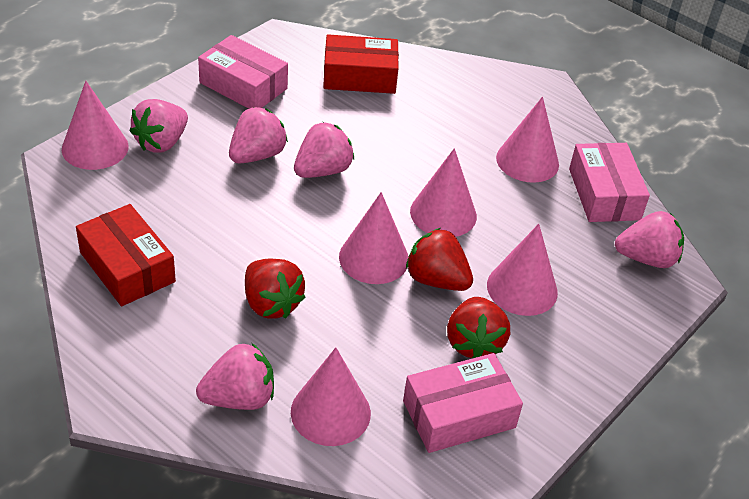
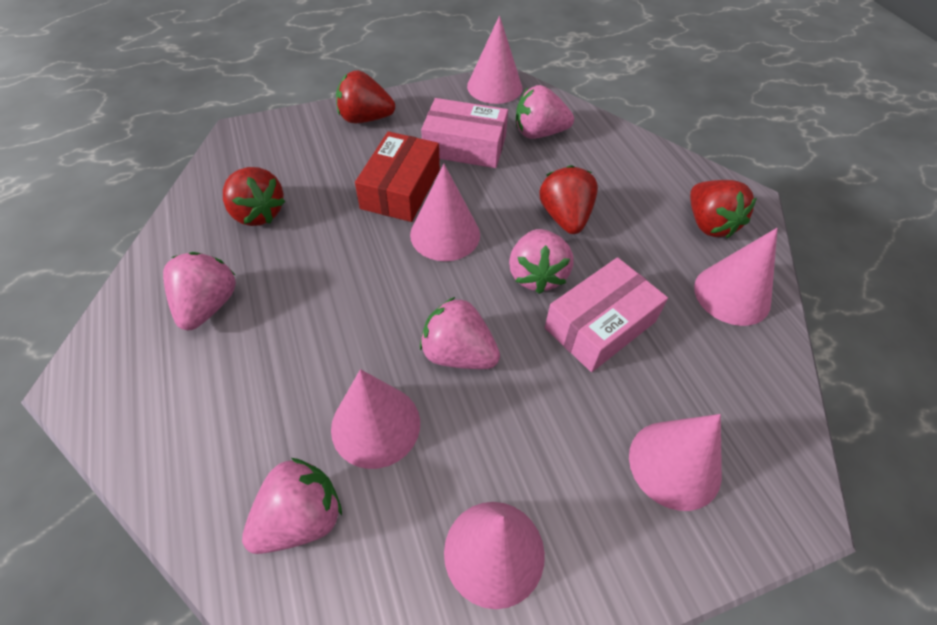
pink box: 3 -> 2
red box: 2 -> 1
red strawberry: 3 -> 4

